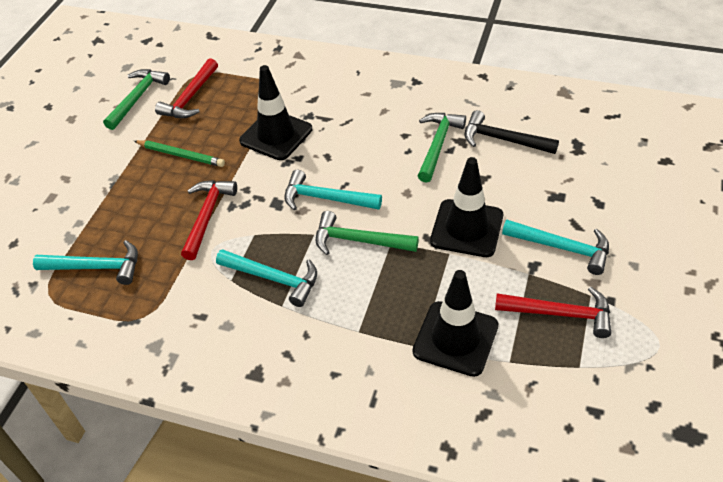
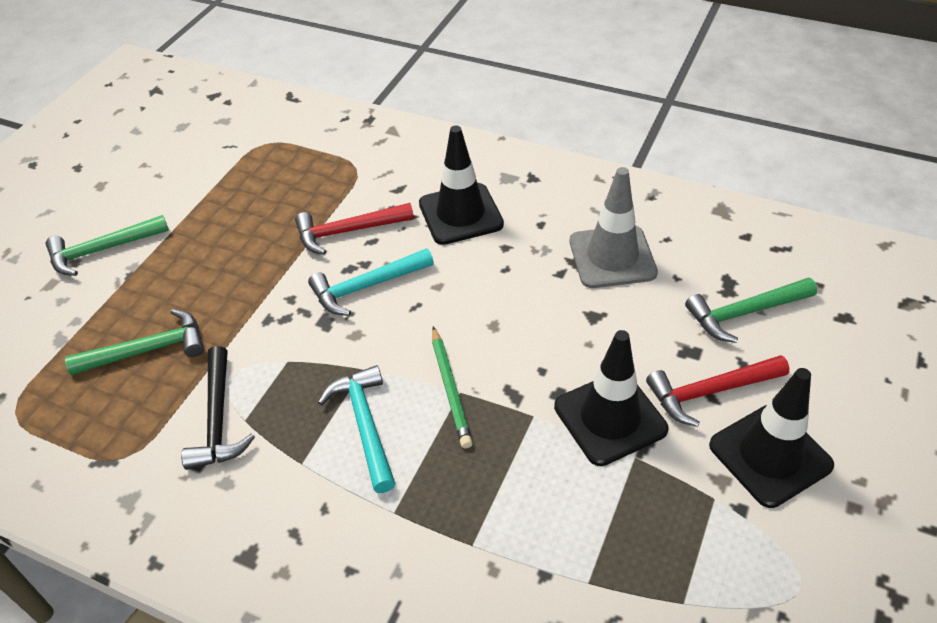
grey traffic cone: 0 -> 1
red hammer: 3 -> 2
turquoise hammer: 4 -> 2

